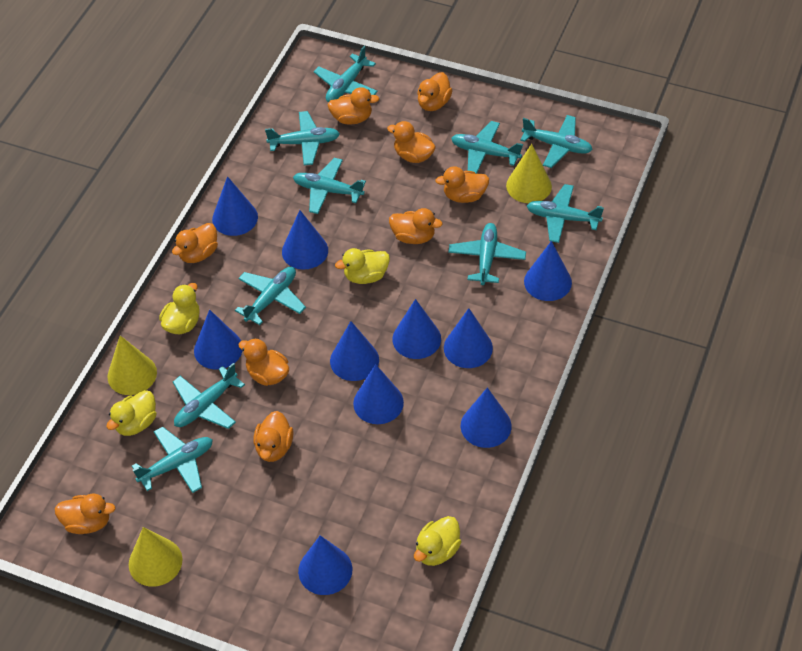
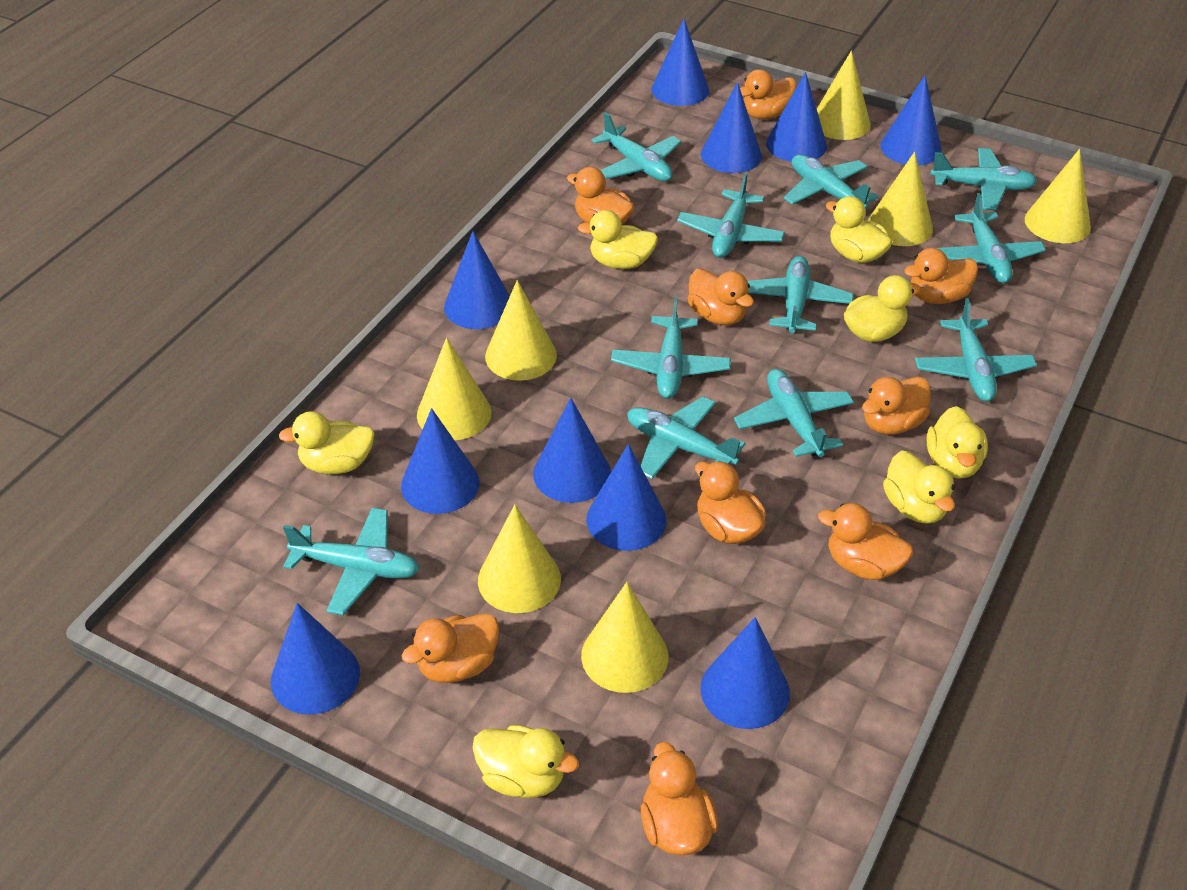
turquoise plane: 10 -> 11
yellow cone: 3 -> 7
yellow duck: 4 -> 7

